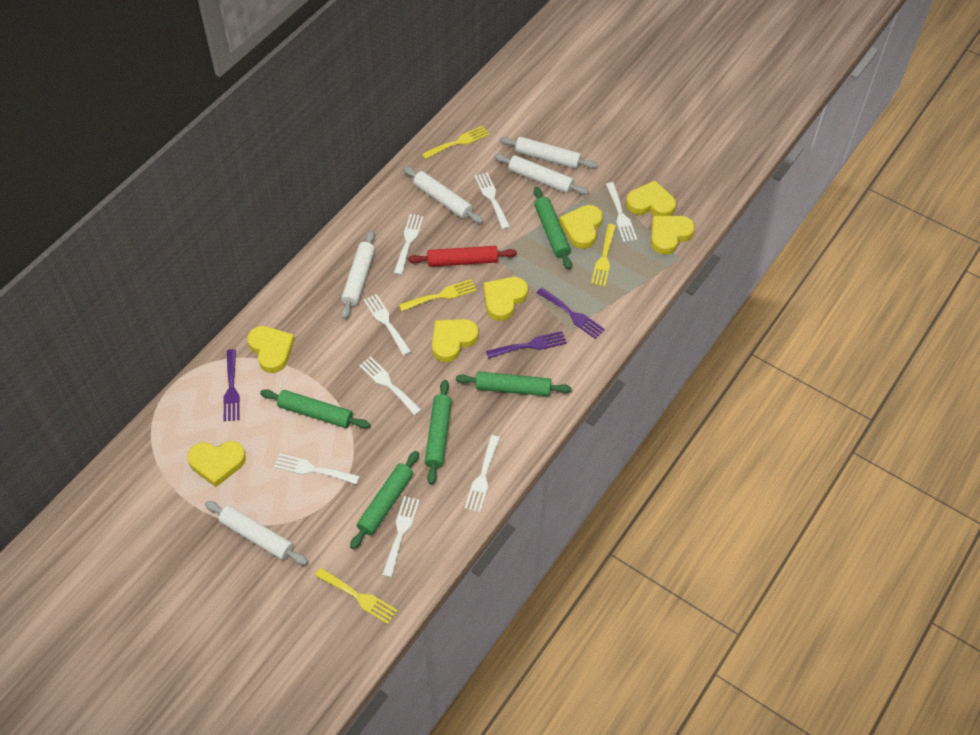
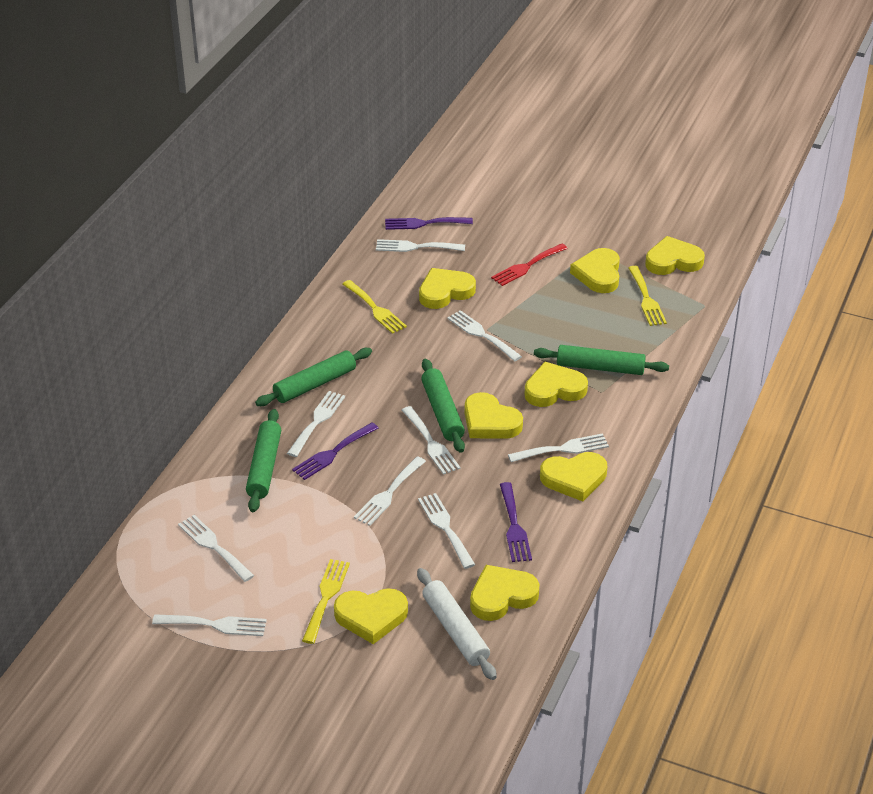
green rolling pin: 5 -> 4
red fork: 0 -> 1
red rolling pin: 1 -> 0
white fork: 8 -> 9
white rolling pin: 5 -> 1
yellow fork: 4 -> 3
yellow heart: 7 -> 8

